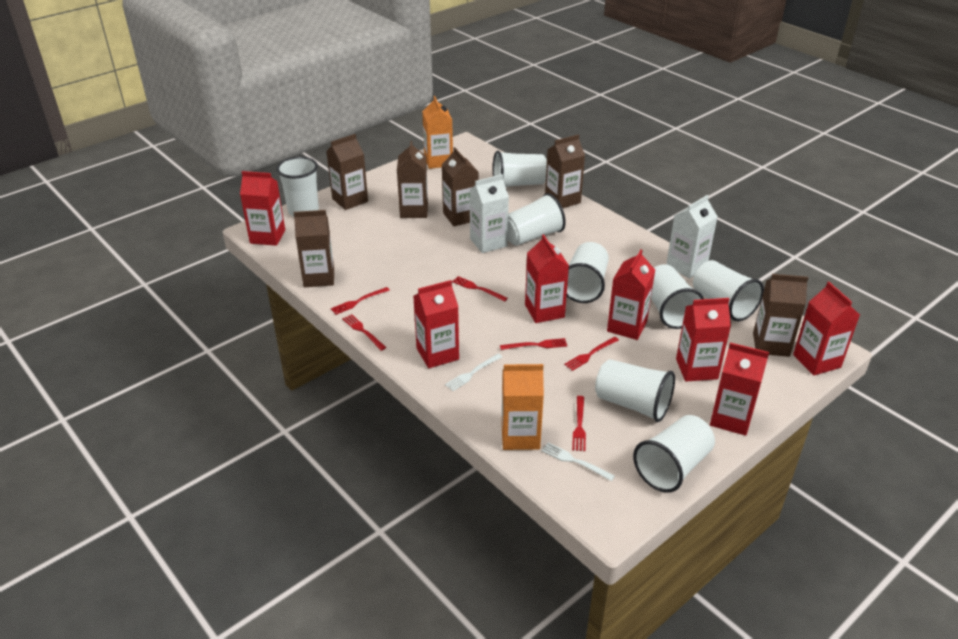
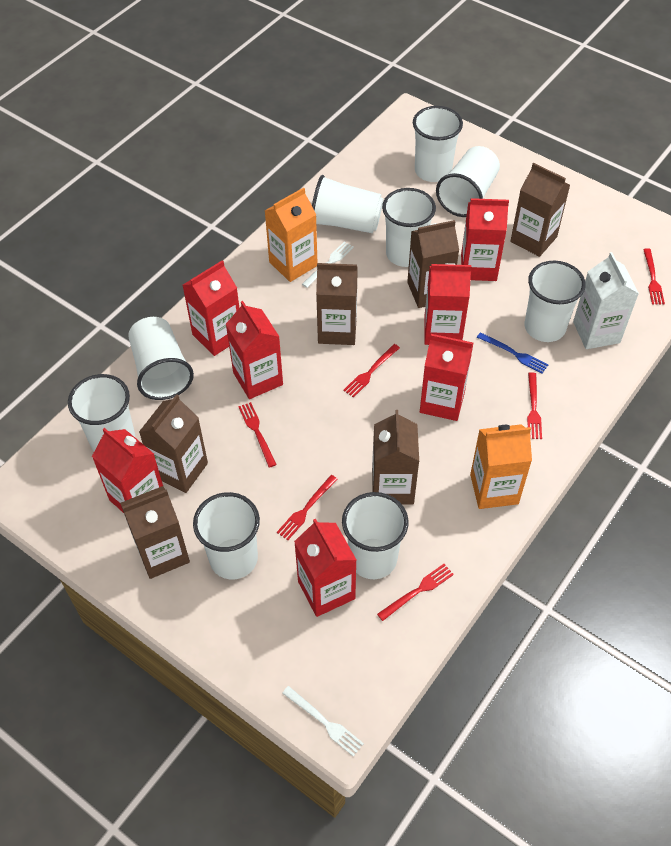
blue fork: 0 -> 1
white carton: 2 -> 1
white cup: 8 -> 9

